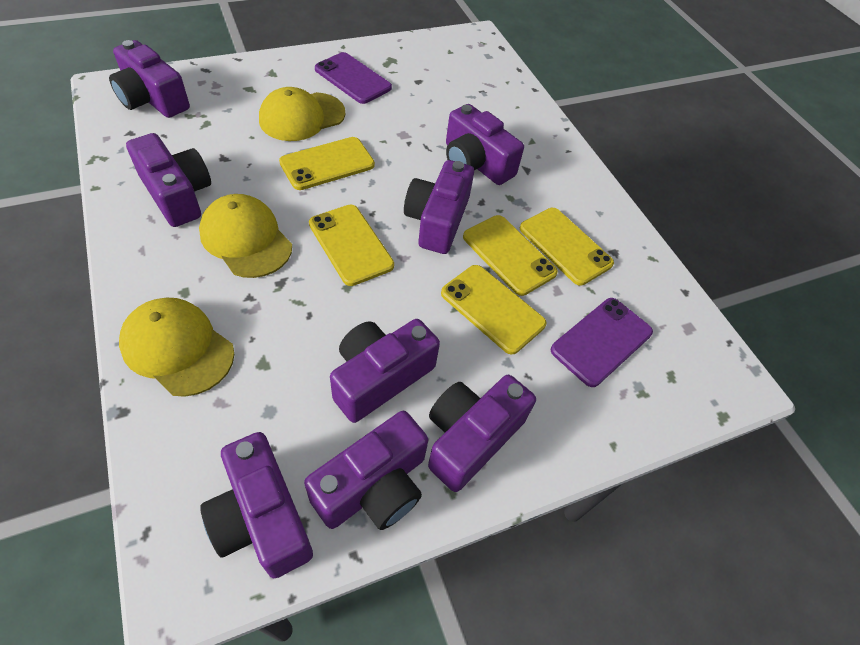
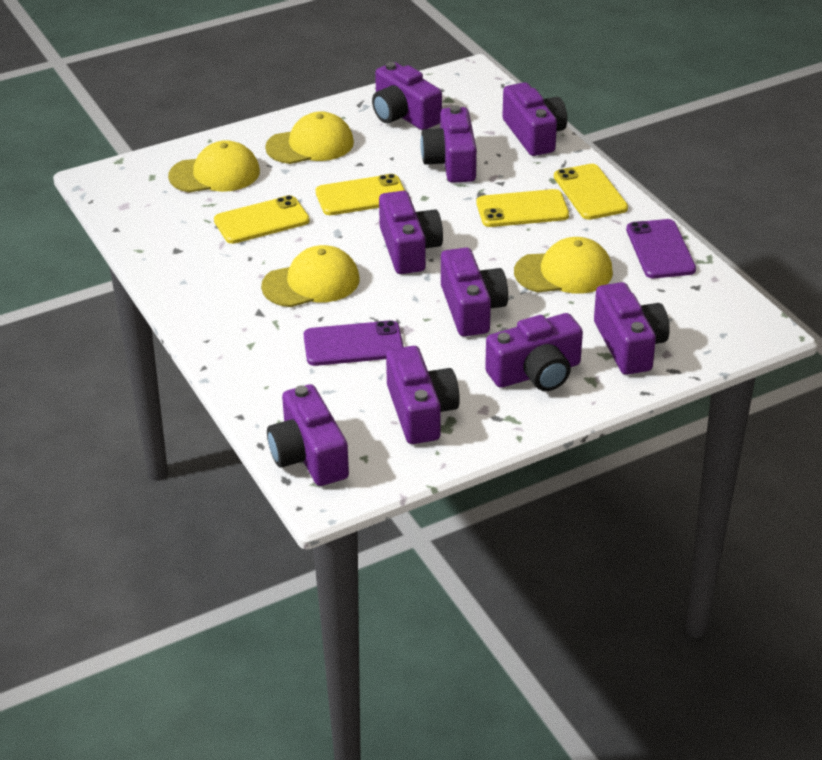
purple camera: 8 -> 9
yellow cap: 3 -> 4
yellow phone: 5 -> 4

